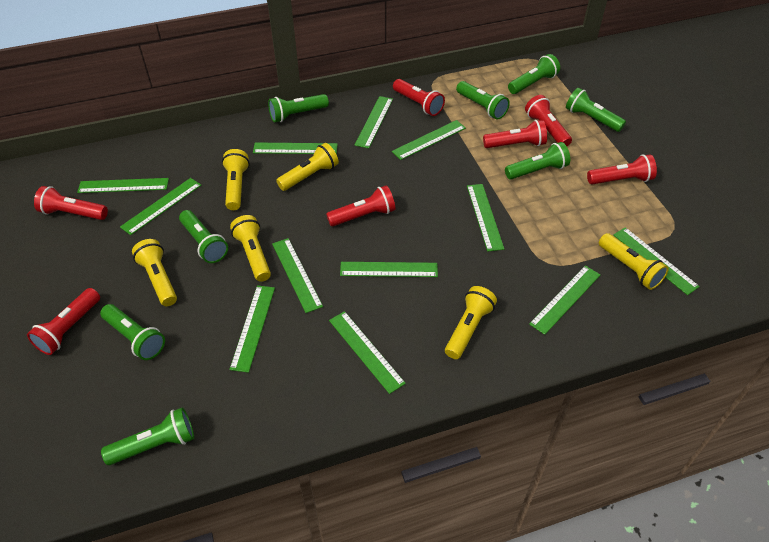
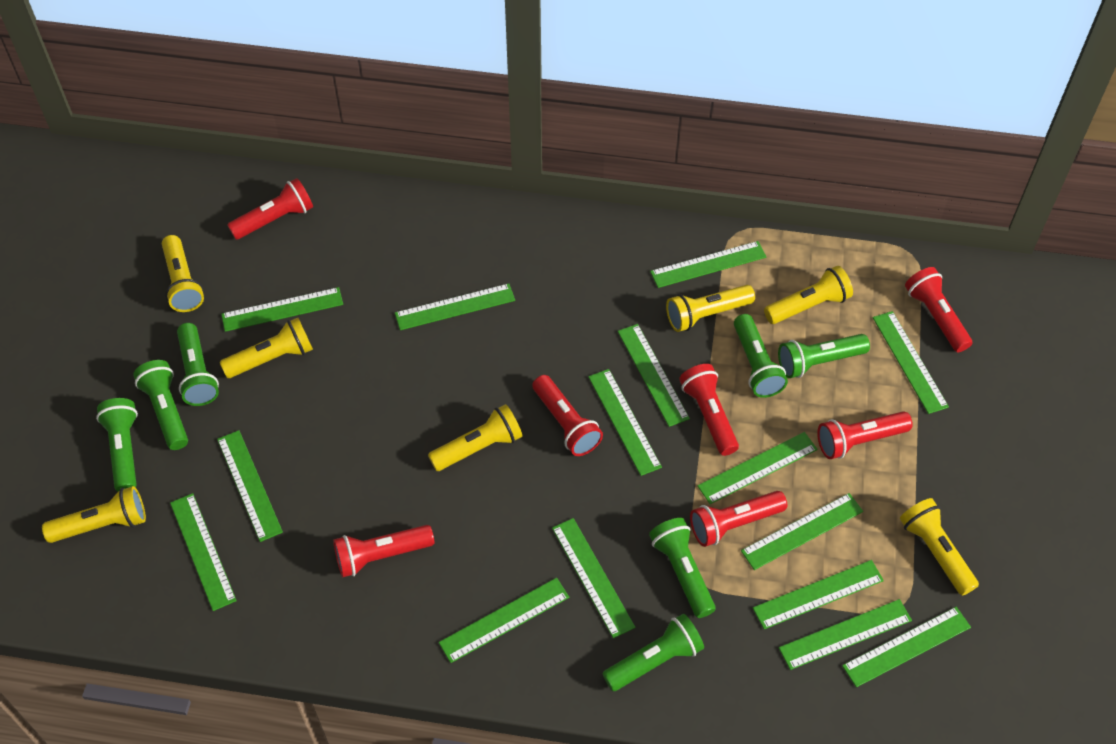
green flashlight: 8 -> 7
green ruler: 12 -> 15
yellow flashlight: 6 -> 7

